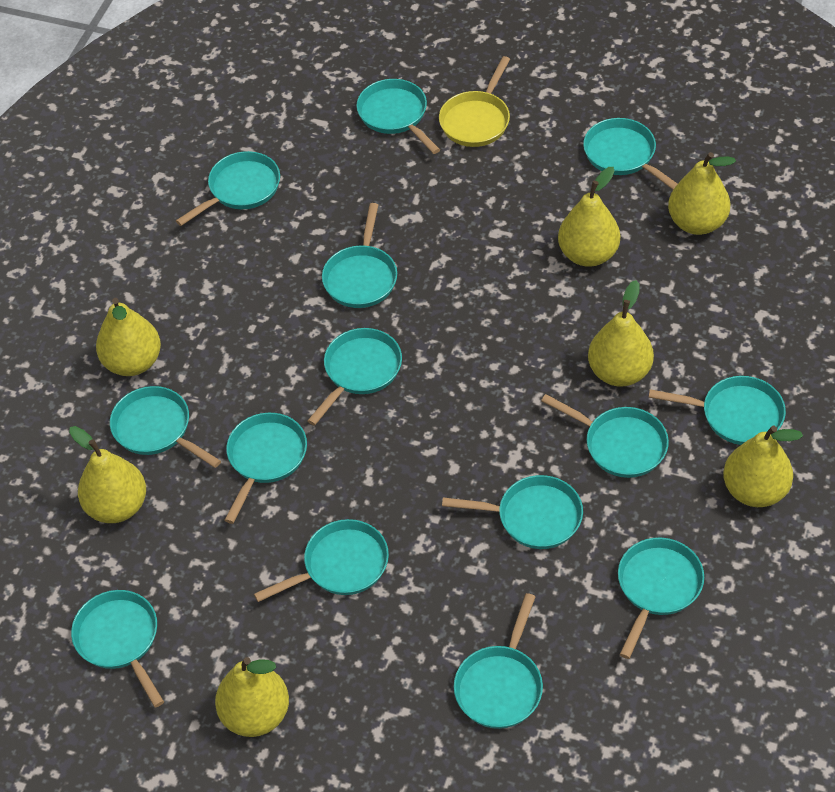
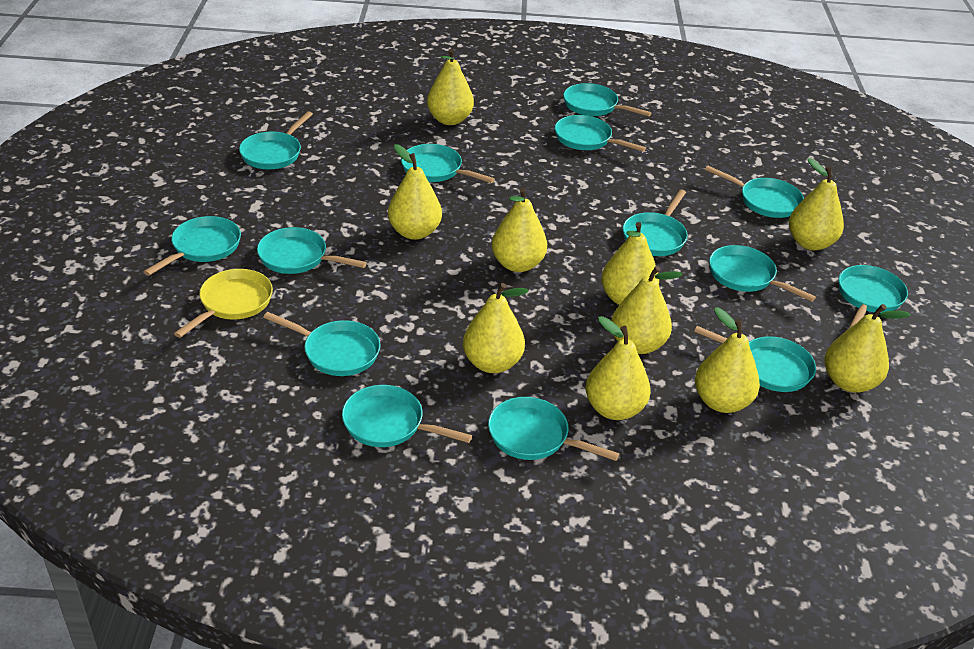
yellow pear: 7 -> 10

